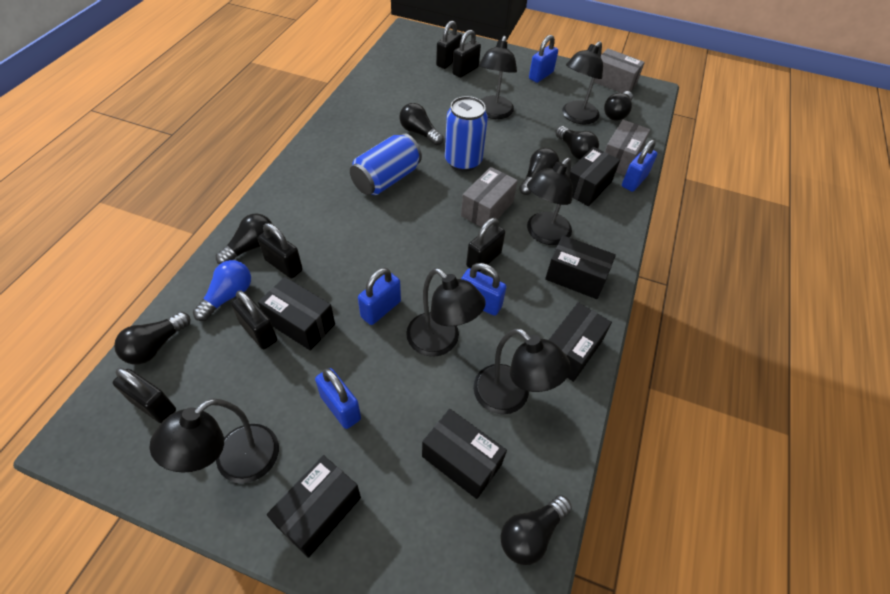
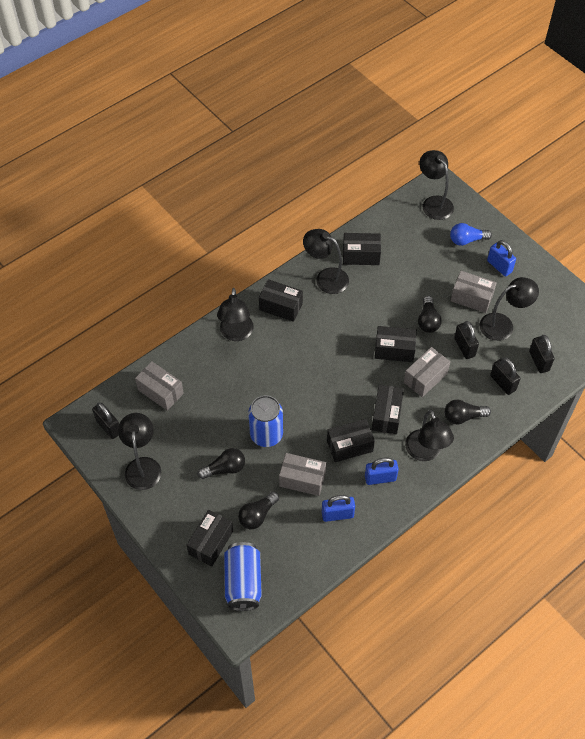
black light bulb: 7 -> 4
black padlock: 6 -> 4
blue padlock: 5 -> 3
grey box: 3 -> 4

